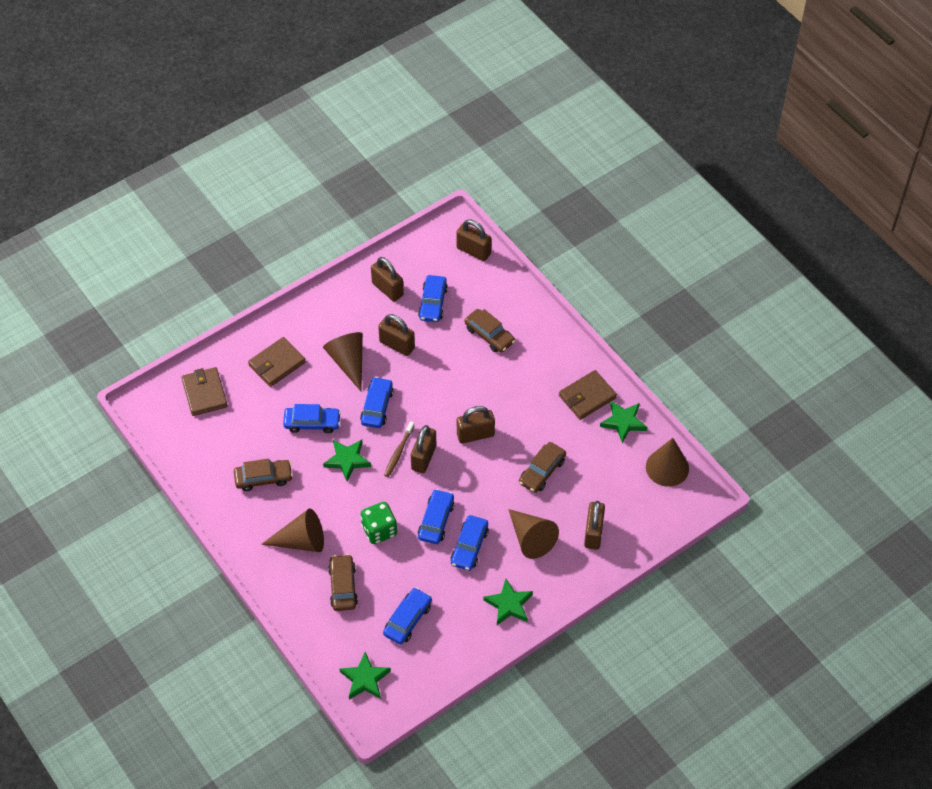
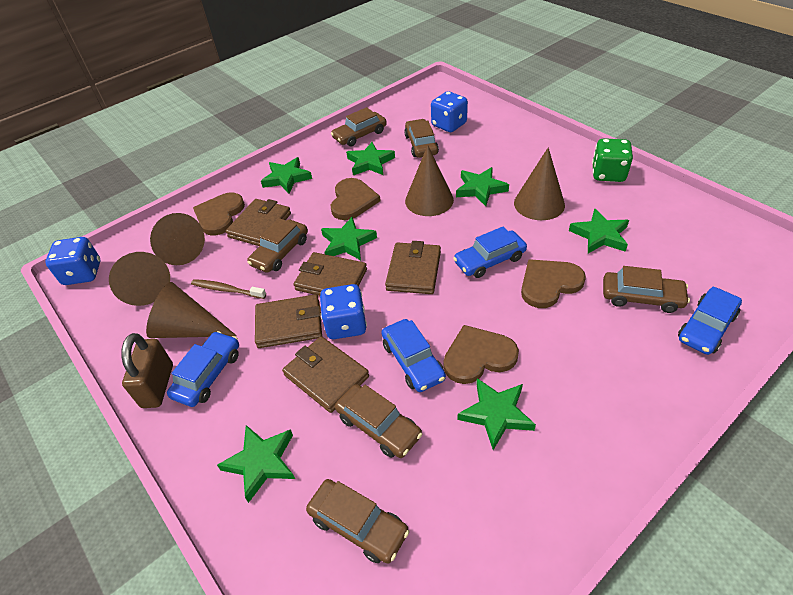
blue car: 6 -> 4
blue dice: 0 -> 3
brown car: 4 -> 6
brown cone: 4 -> 5
brown heart: 0 -> 4
brown padlock: 6 -> 1
brown wallet: 3 -> 5
green star: 4 -> 7

